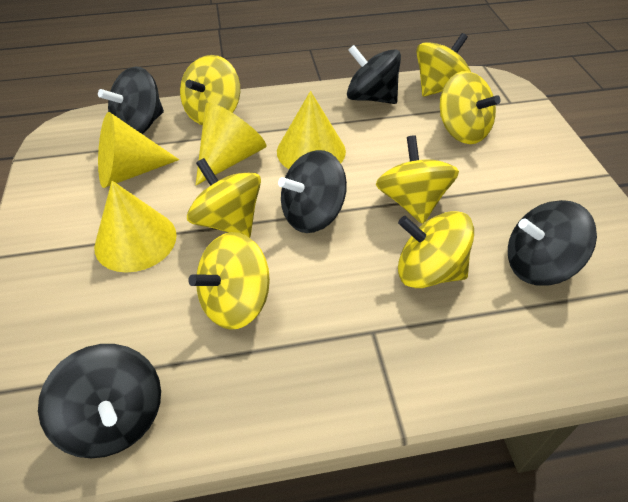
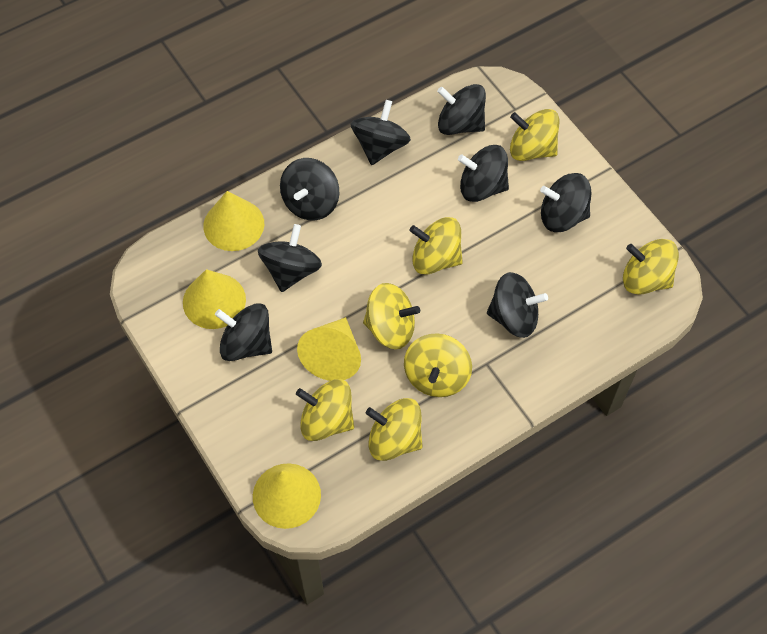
black spinning top: 5 -> 8

